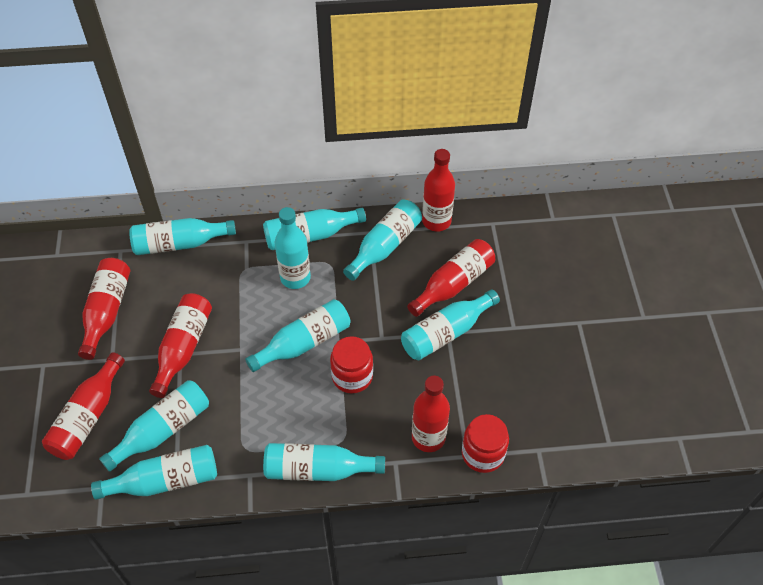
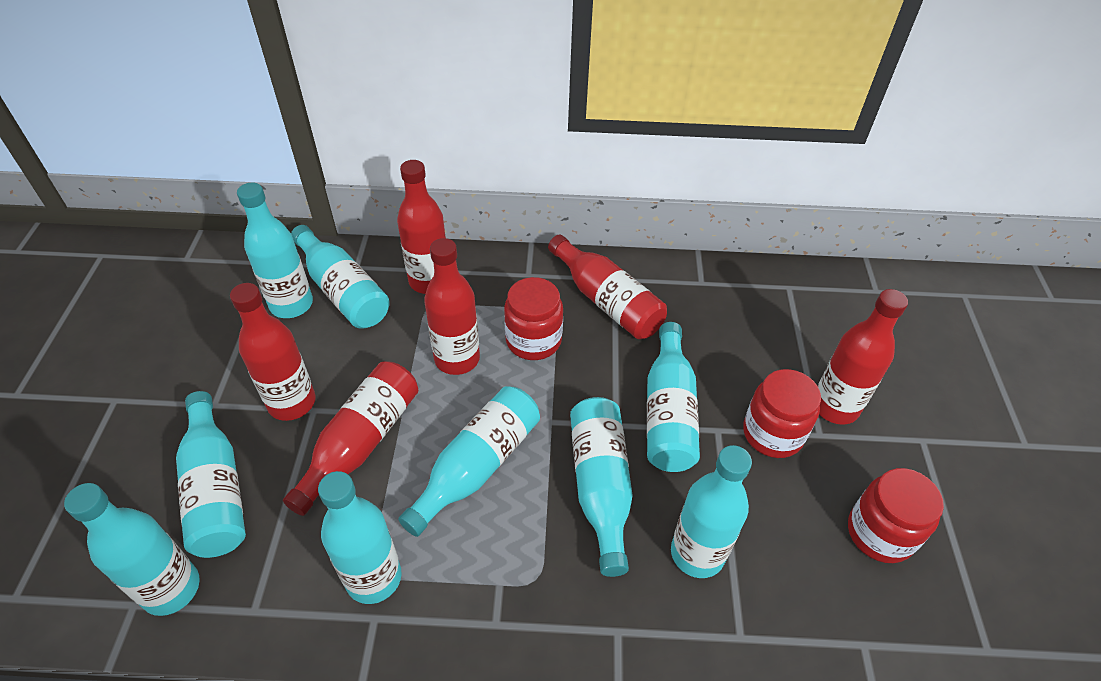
red jar: 2 -> 3

